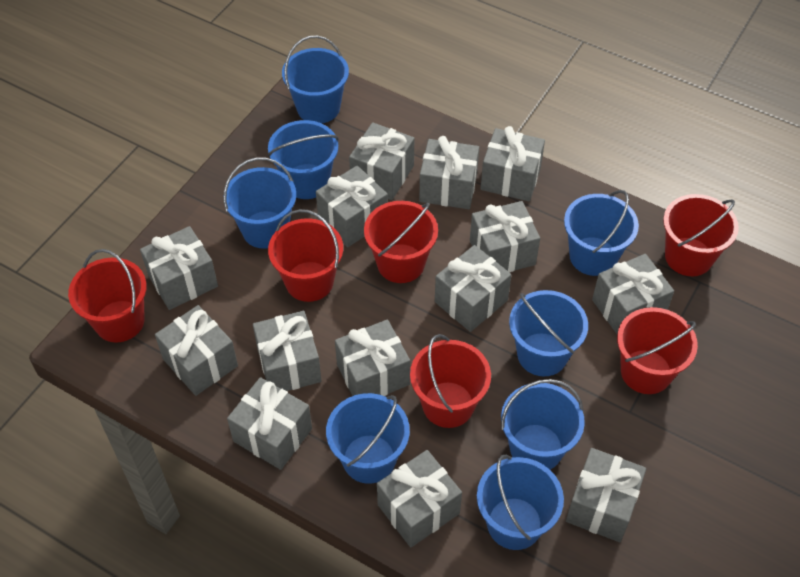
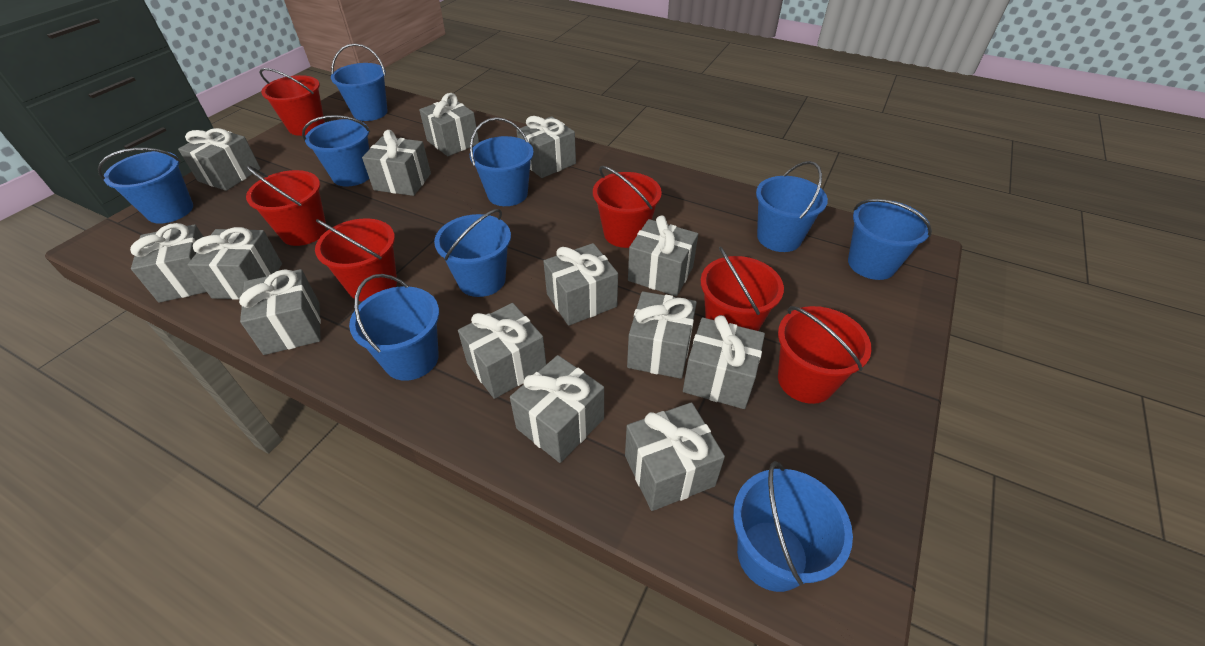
blue bucket: 8 -> 9

